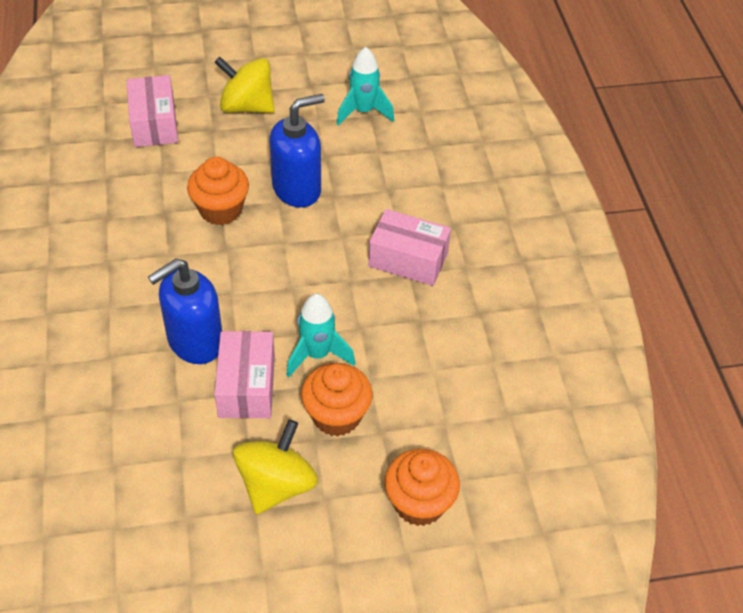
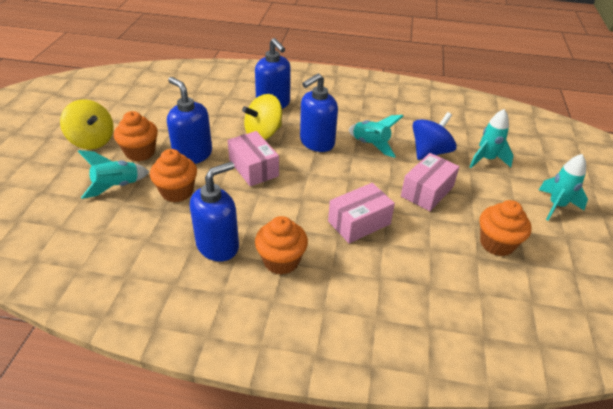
blue soap dispenser: 2 -> 4
blue spinning top: 0 -> 1
orange cupcake: 3 -> 4
turquoise rocket: 2 -> 4

